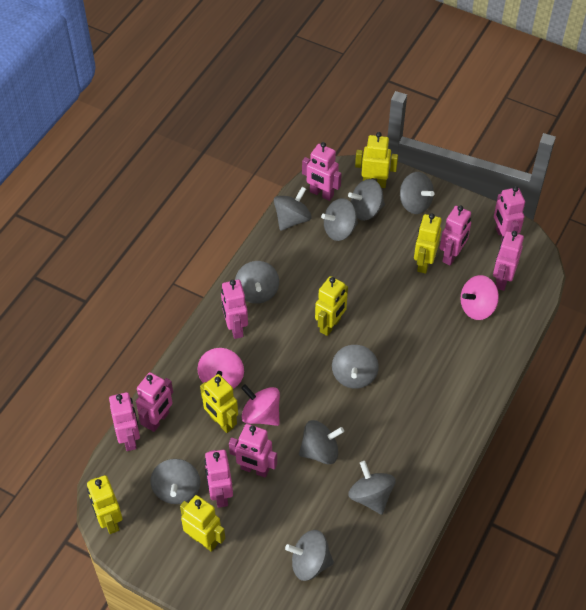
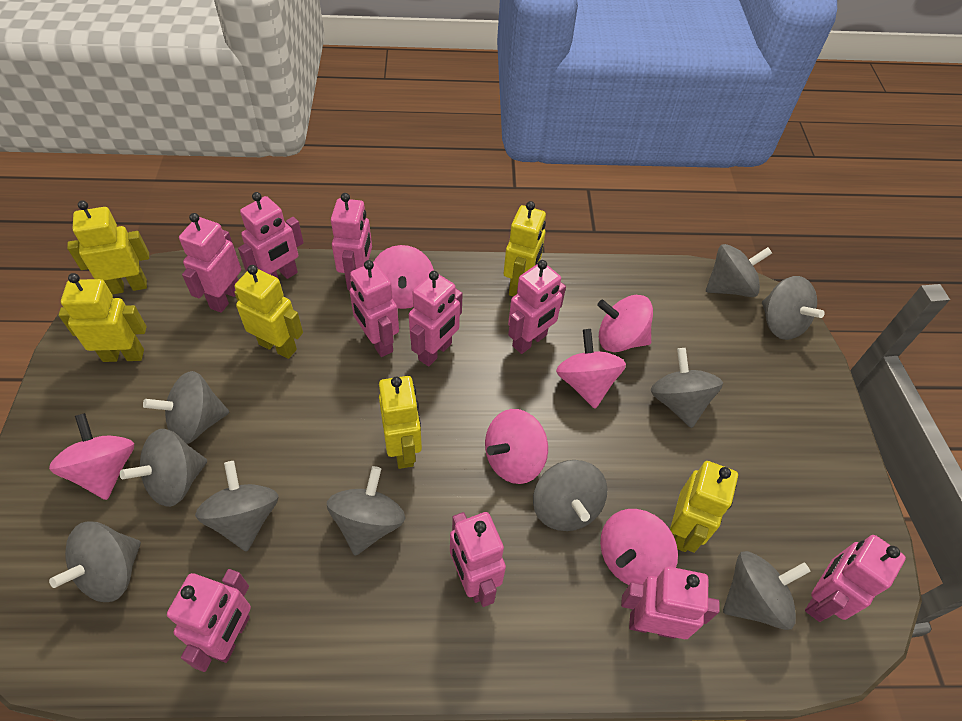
pink robot: 9 -> 10
pink spinning top: 3 -> 6

